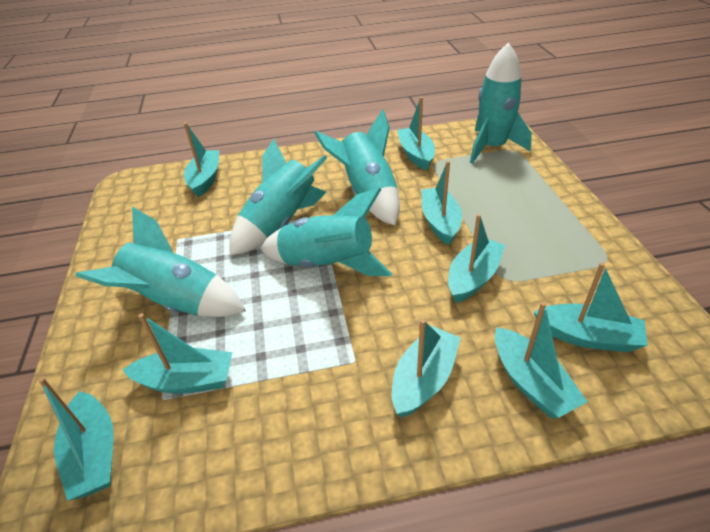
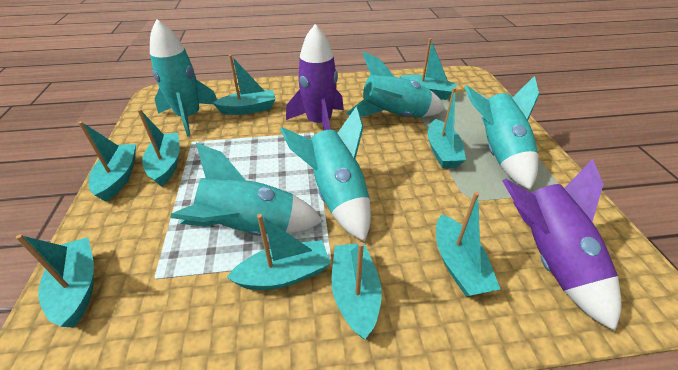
purple rocket: 0 -> 2

